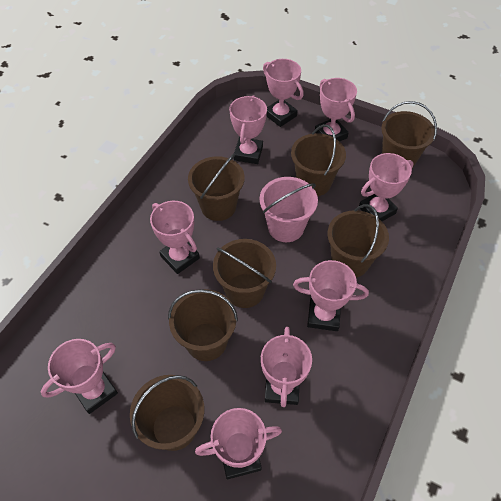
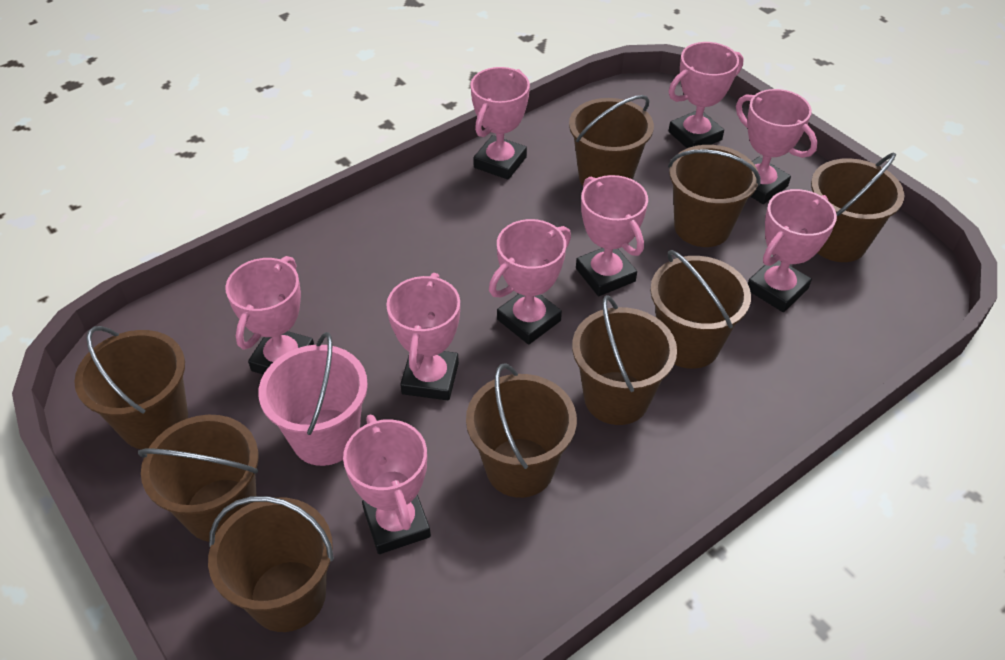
brown bucket: 7 -> 9

